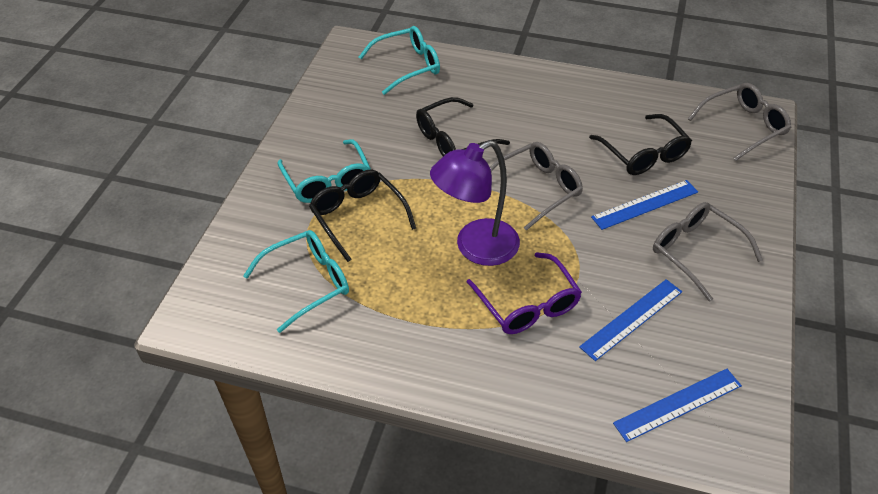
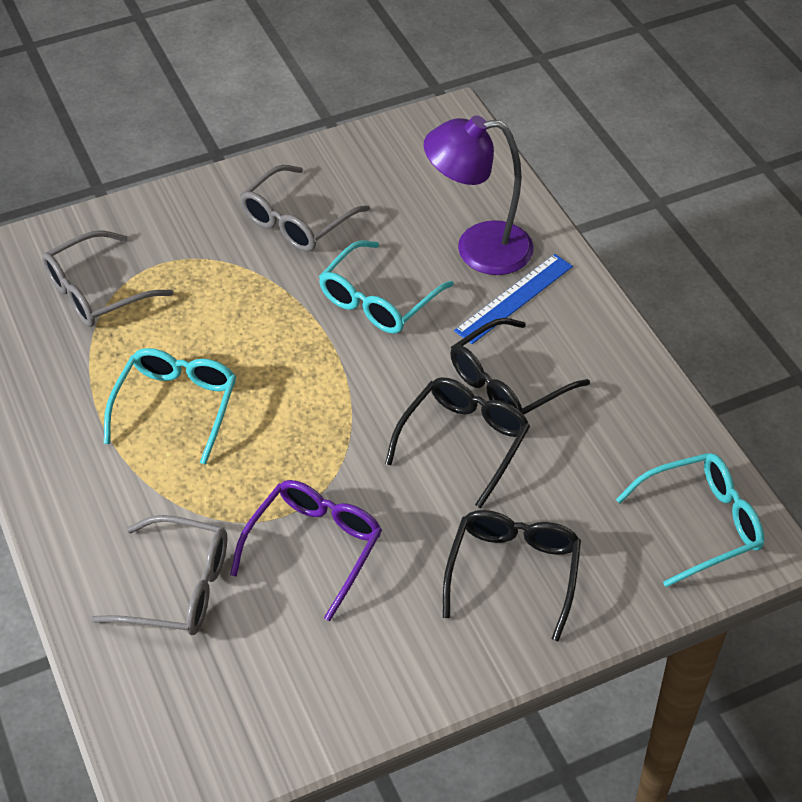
blue ruler: 3 -> 1

